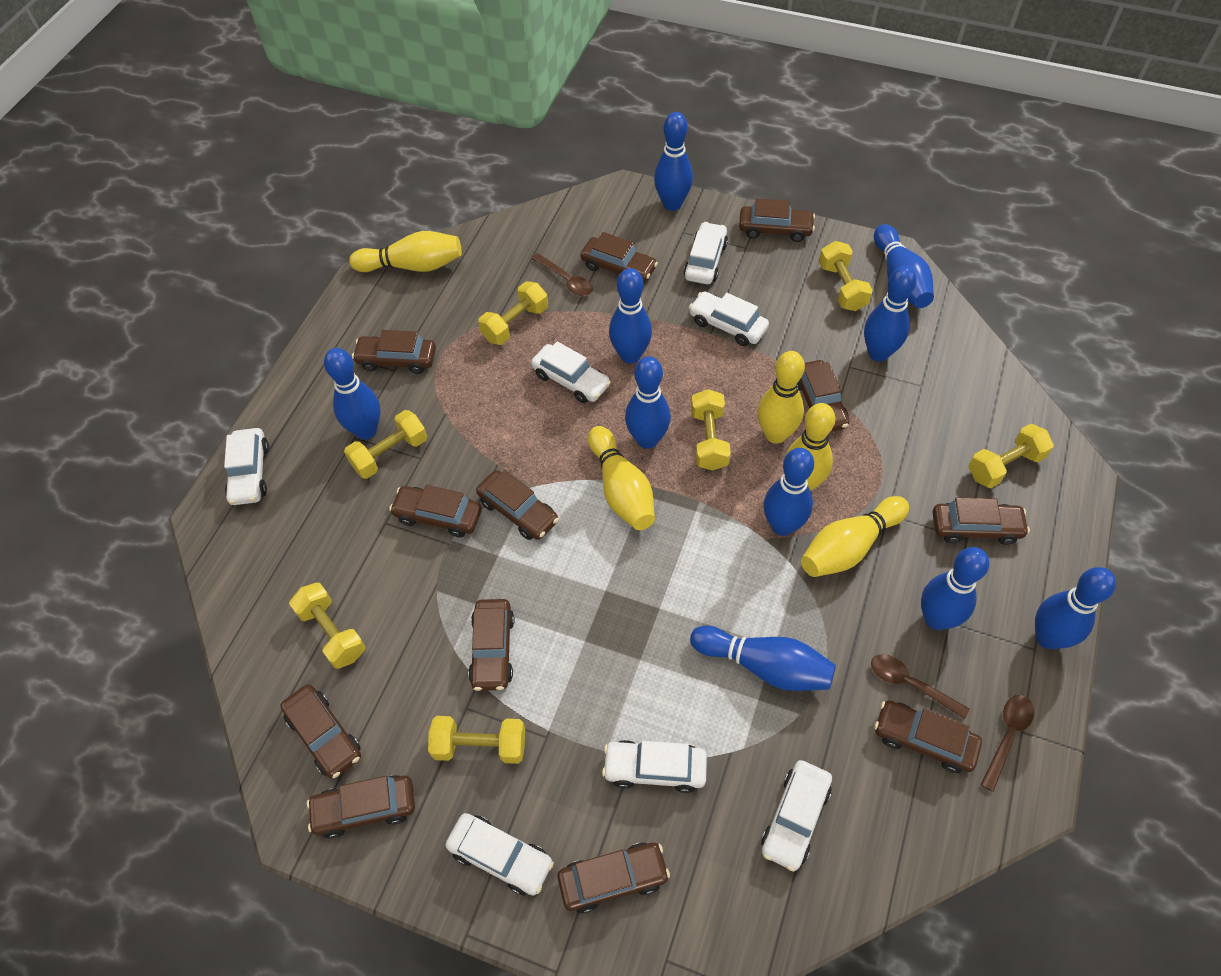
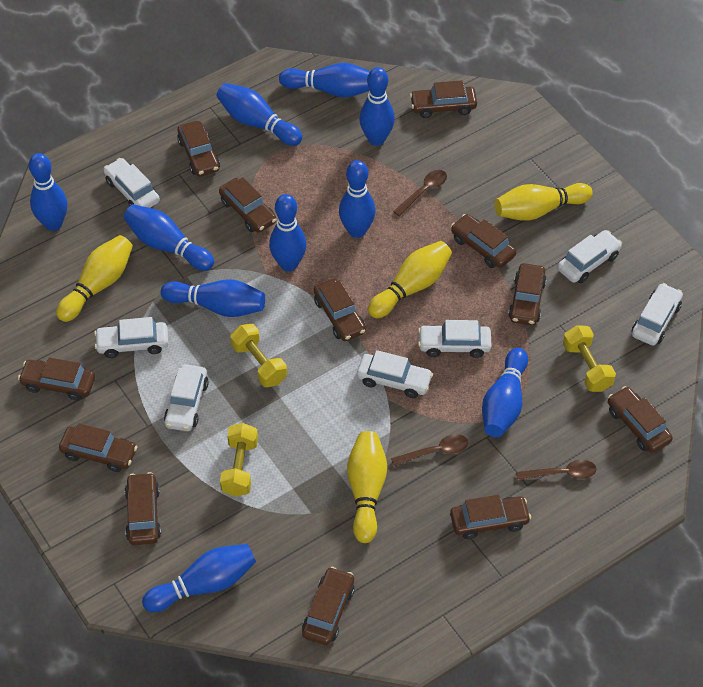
yellow bowling pin: 5 -> 4
yellow dumbbell: 7 -> 3

